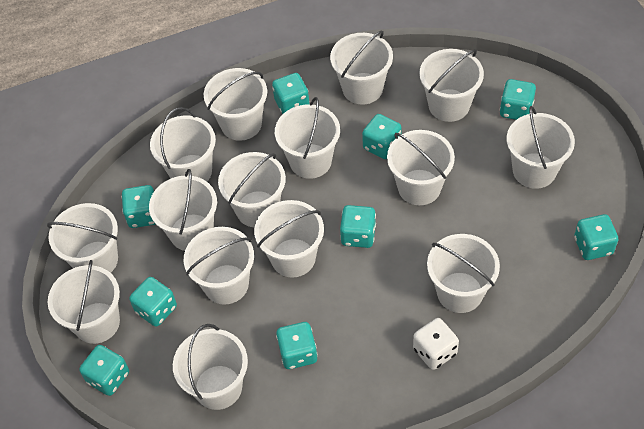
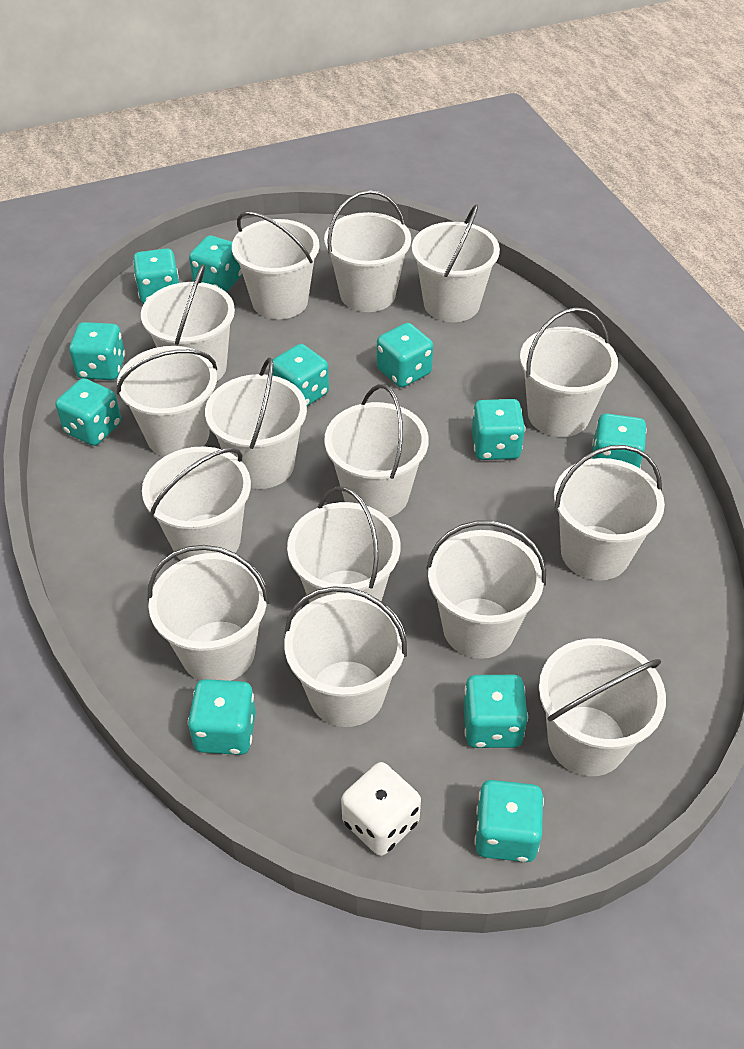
turquoise dice: 9 -> 11

